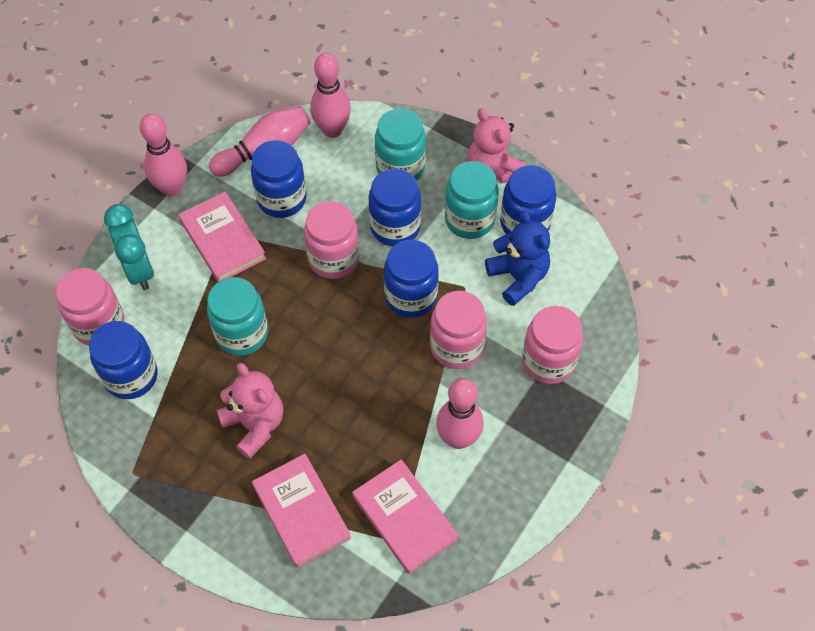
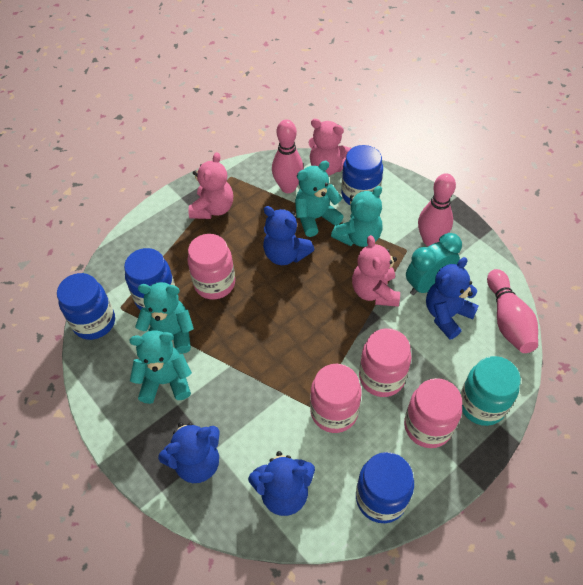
blue jar: 5 -> 4
blue teddy bear: 1 -> 4
pink book: 3 -> 0
pink bowling pin: 4 -> 3
pink teddy bear: 2 -> 3
turquoise jar: 3 -> 1
turquoise teddy bear: 0 -> 4

